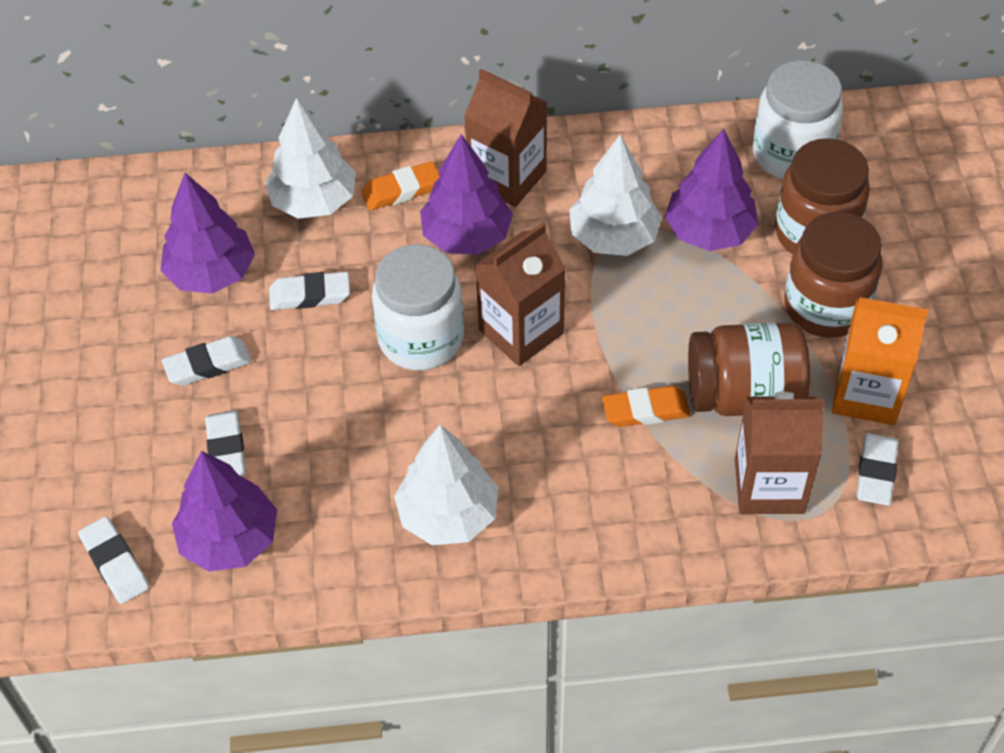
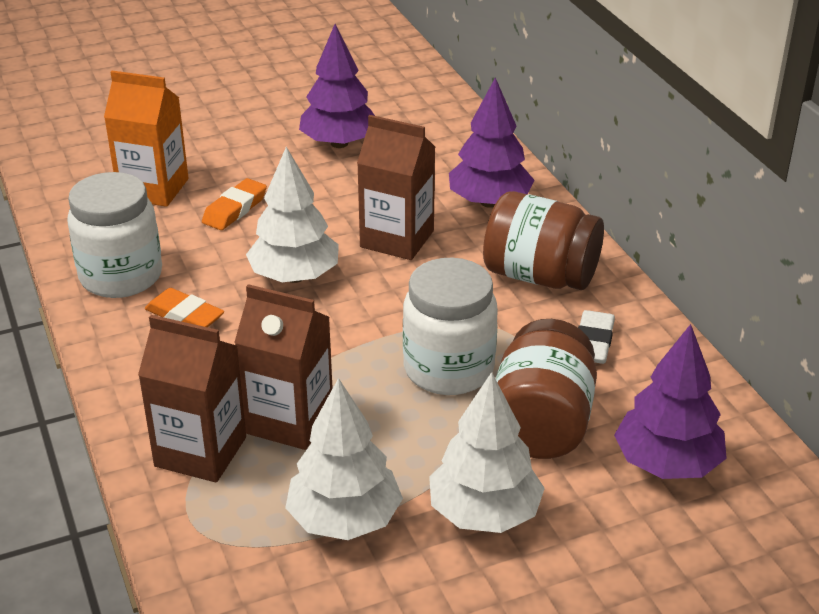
brown jar: 3 -> 2
purple tree: 4 -> 3
white eraser: 5 -> 1

